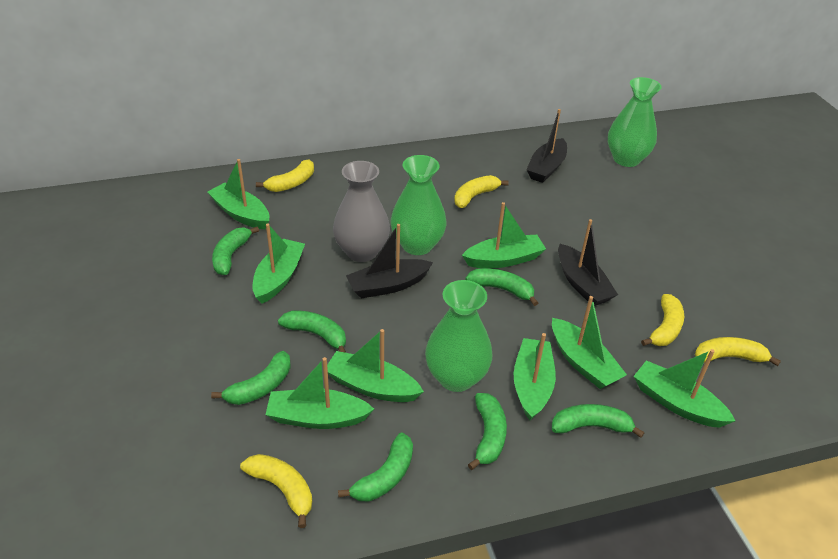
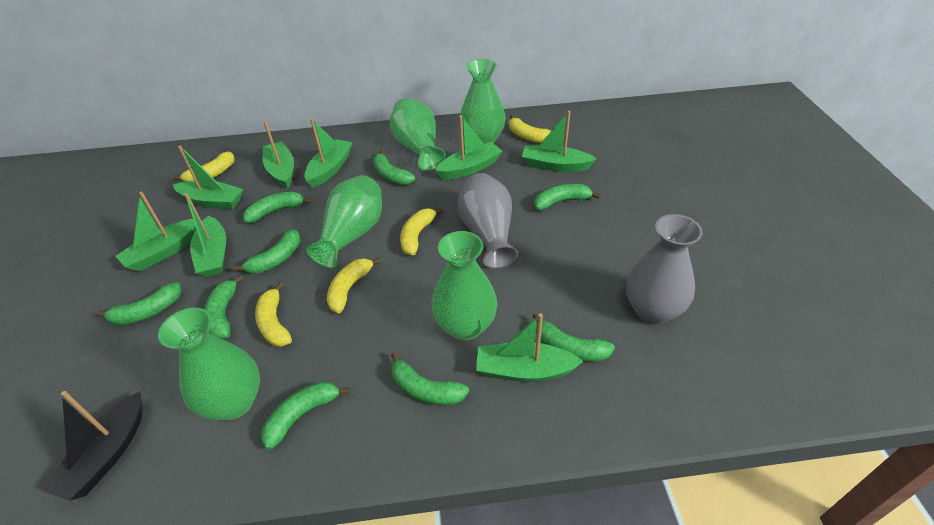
black boat: 3 -> 1
green banana: 7 -> 9
green vase: 3 -> 5
grey vase: 1 -> 2

